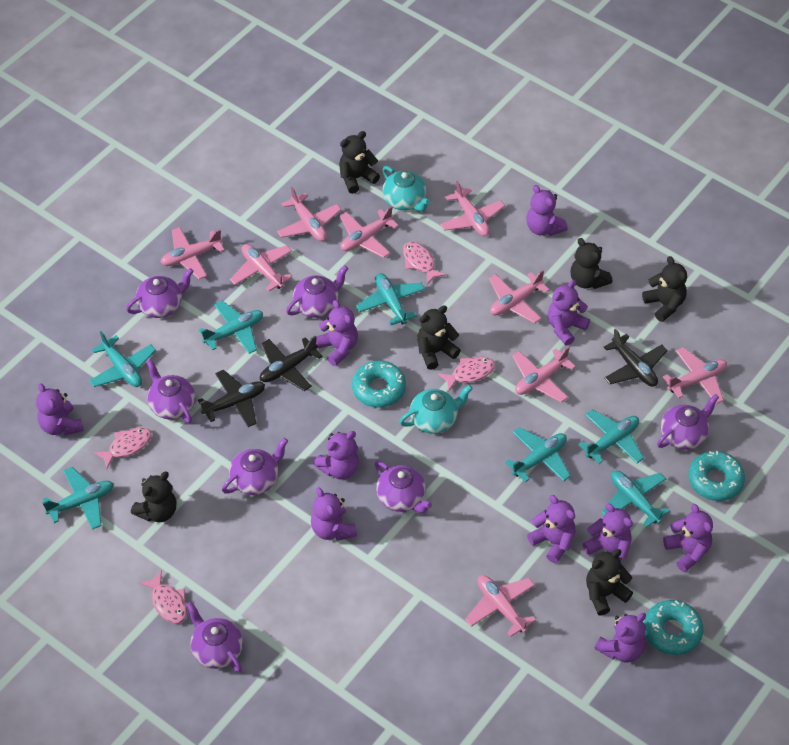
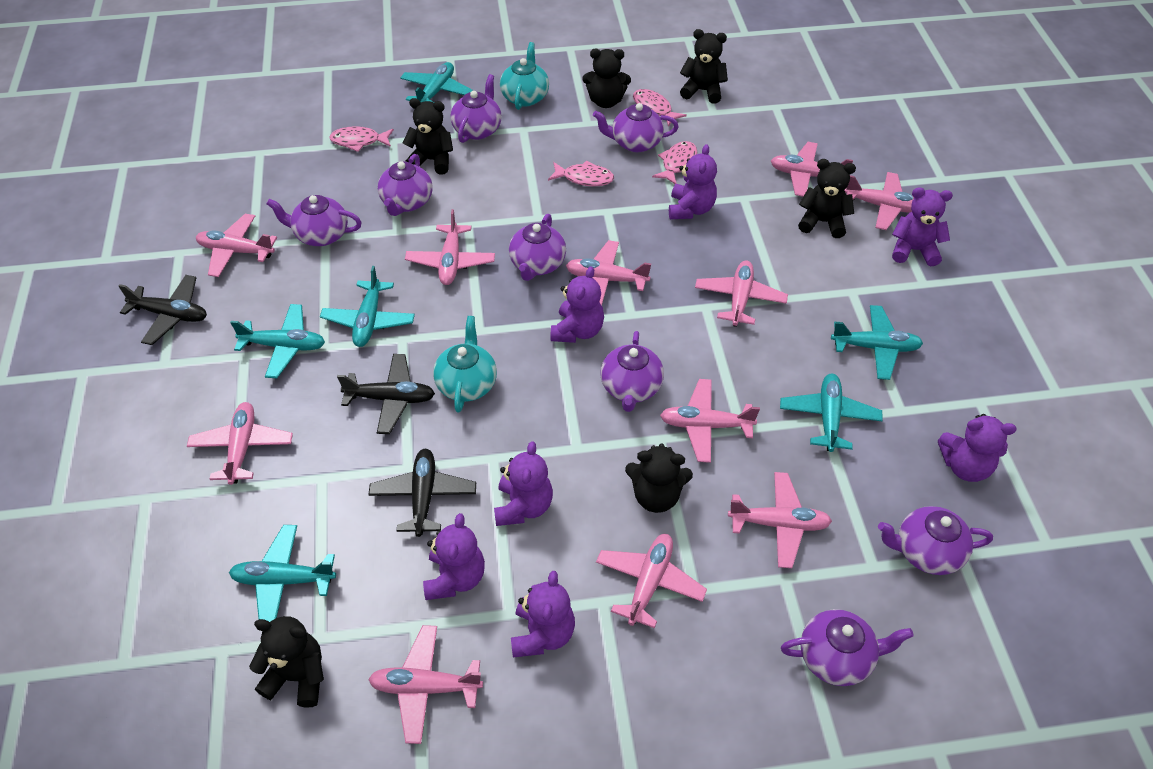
pink plane: 9 -> 11
purple teapot: 7 -> 8
purple teddy bear: 10 -> 7
turquoise donut: 3 -> 0
turquoise plane: 7 -> 6

